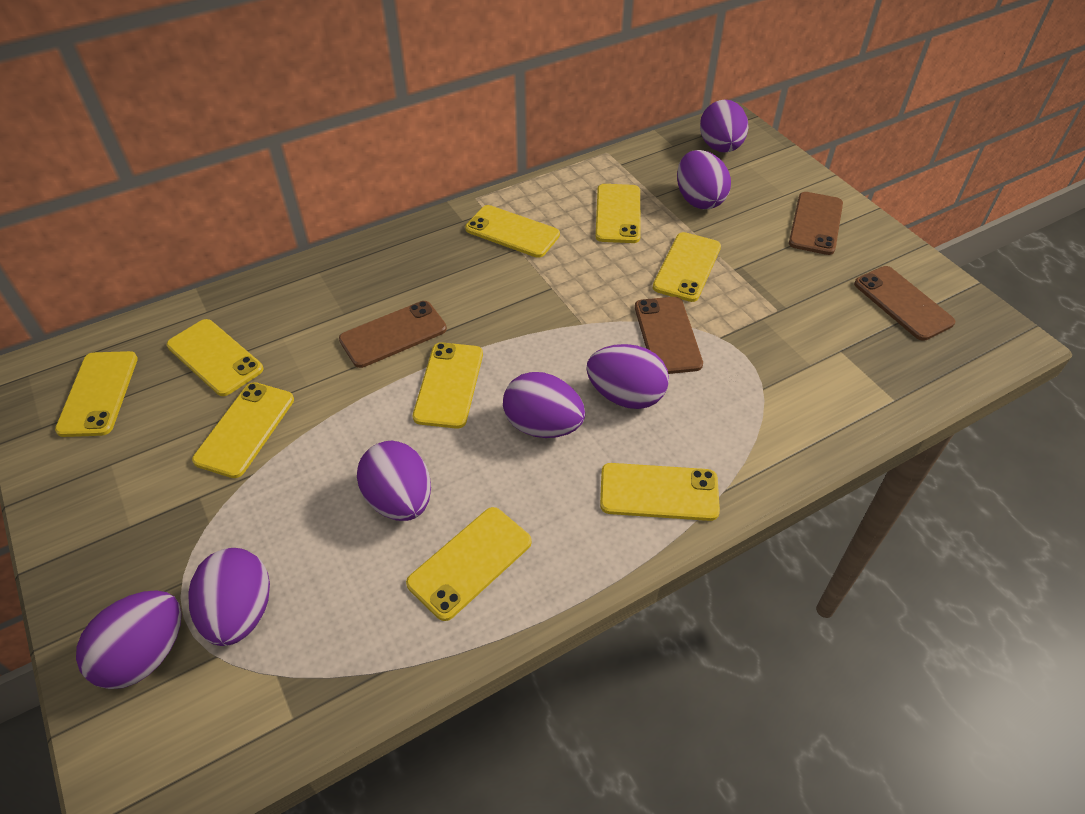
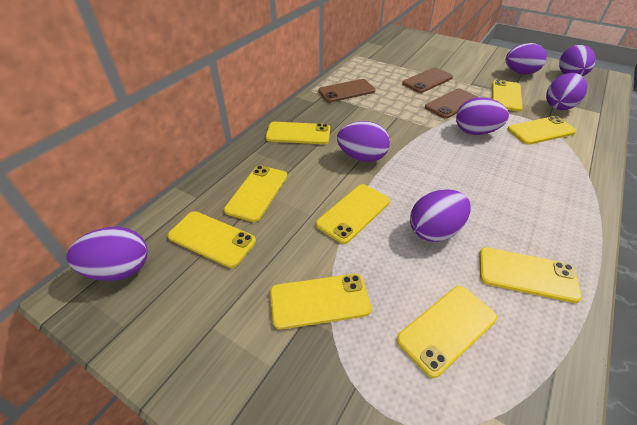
brown phone: 4 -> 3

